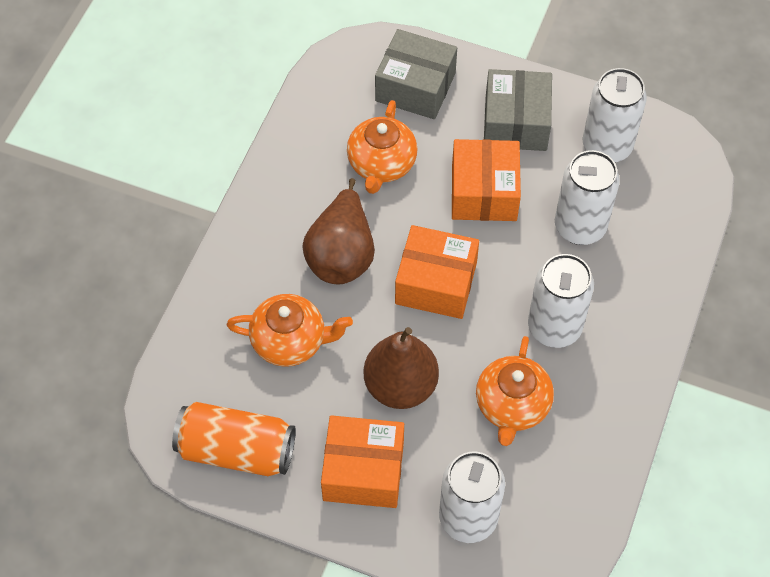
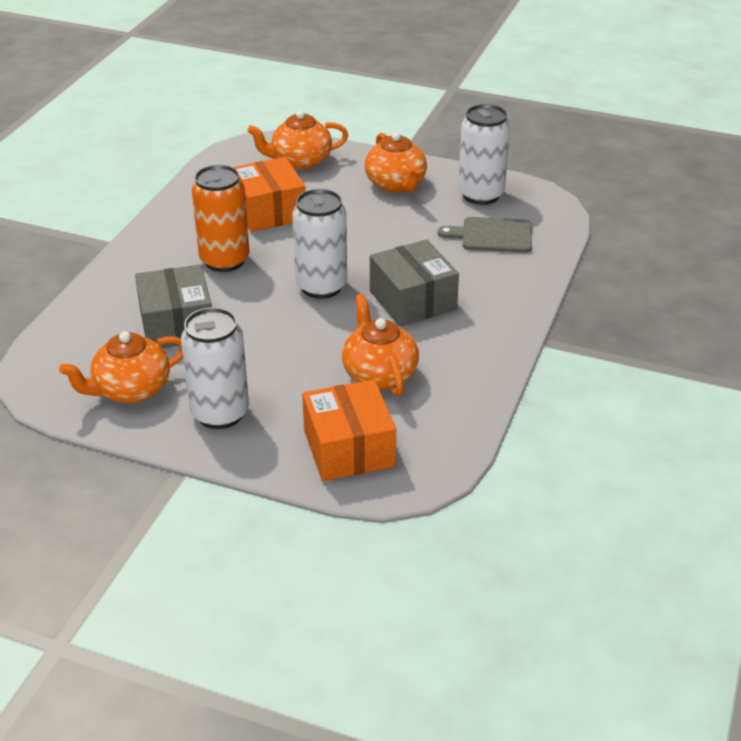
brown pear: 2 -> 0
grey cutting board: 0 -> 1
orange box: 3 -> 2
orange teapot: 3 -> 4
white can: 4 -> 3

